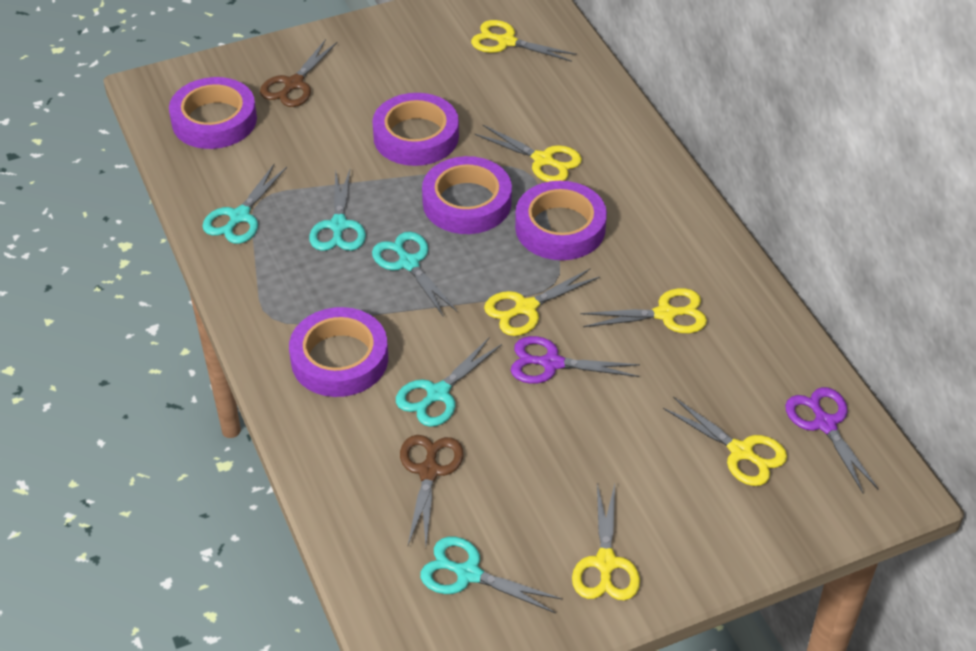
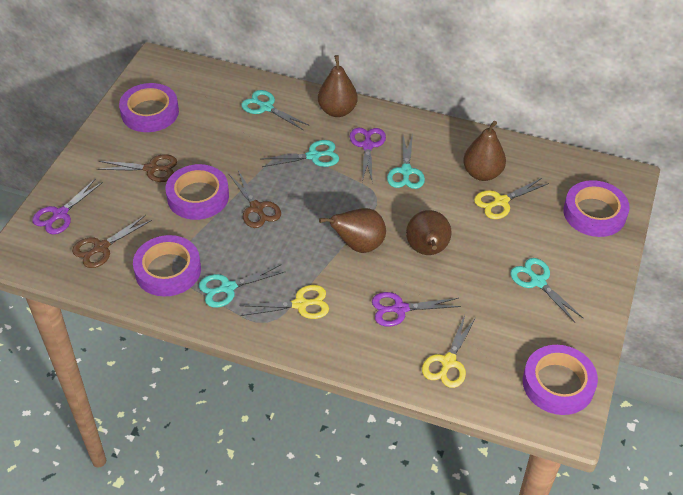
brown pear: 0 -> 4
brown scissors: 2 -> 3
purple scissors: 2 -> 3
yellow scissors: 6 -> 3

